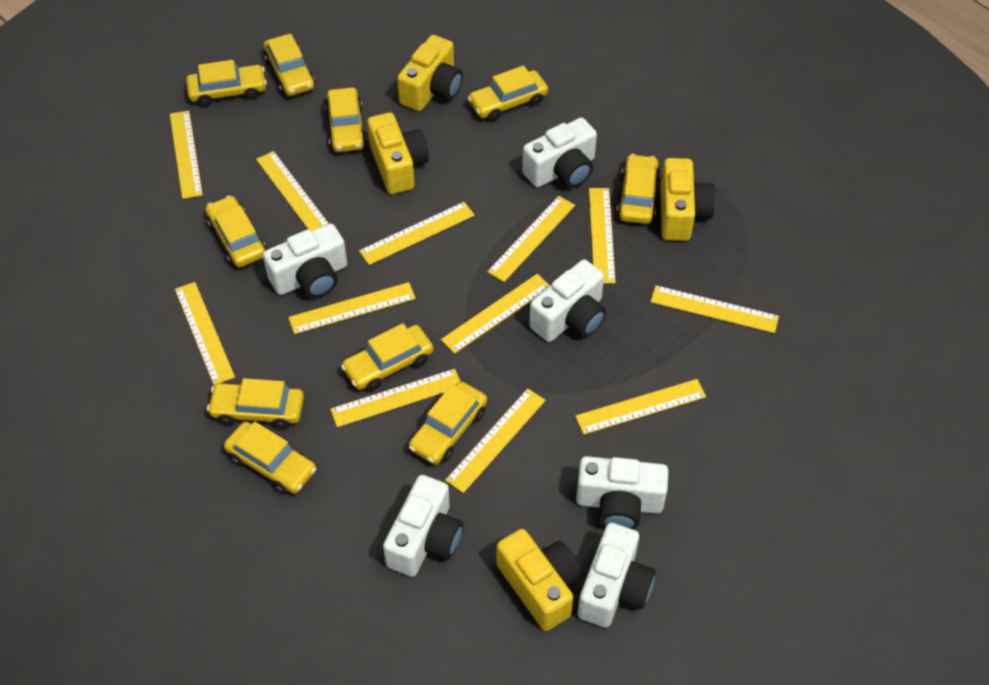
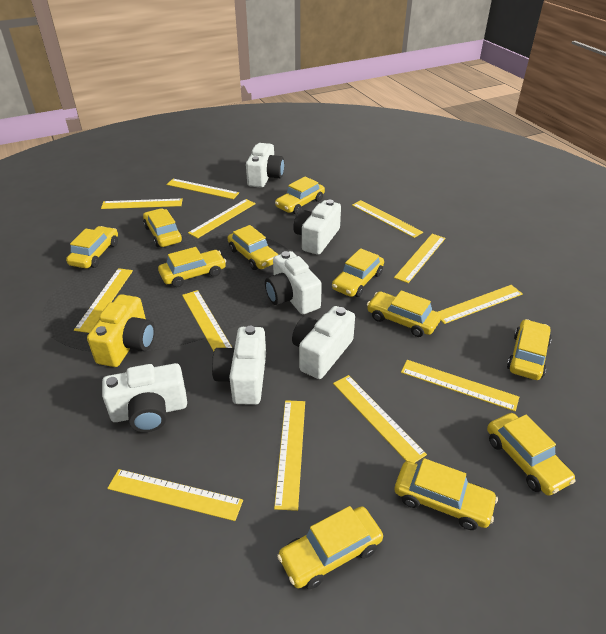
yellow camera: 4 -> 1
yellow car: 10 -> 11

